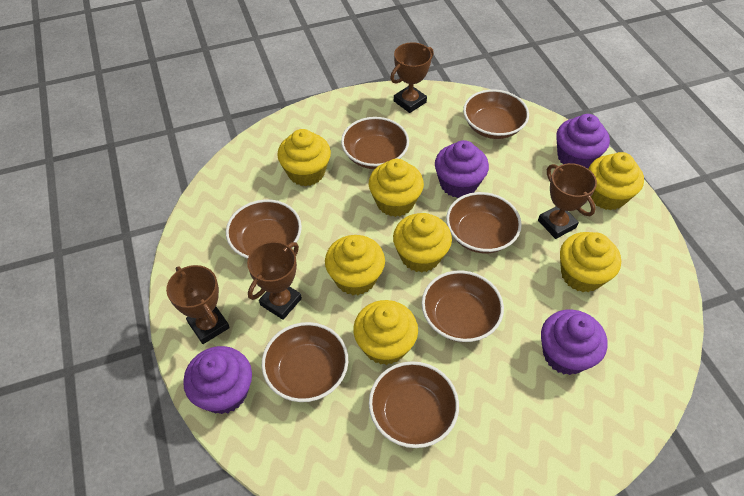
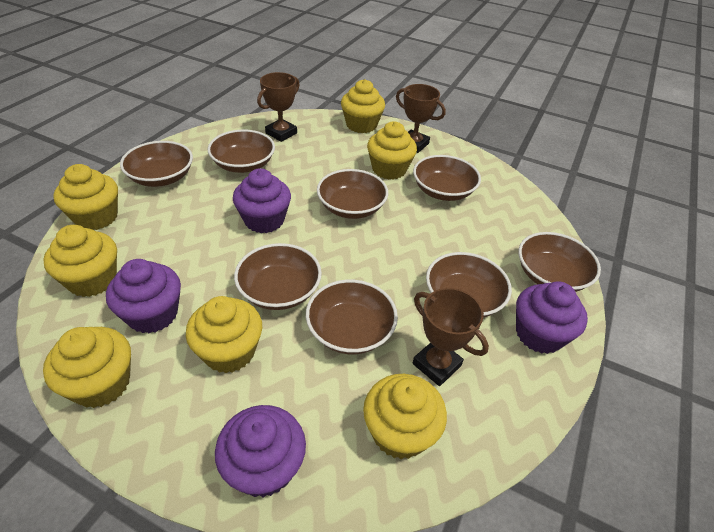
brown bowl: 7 -> 8
brown trophy: 4 -> 3

